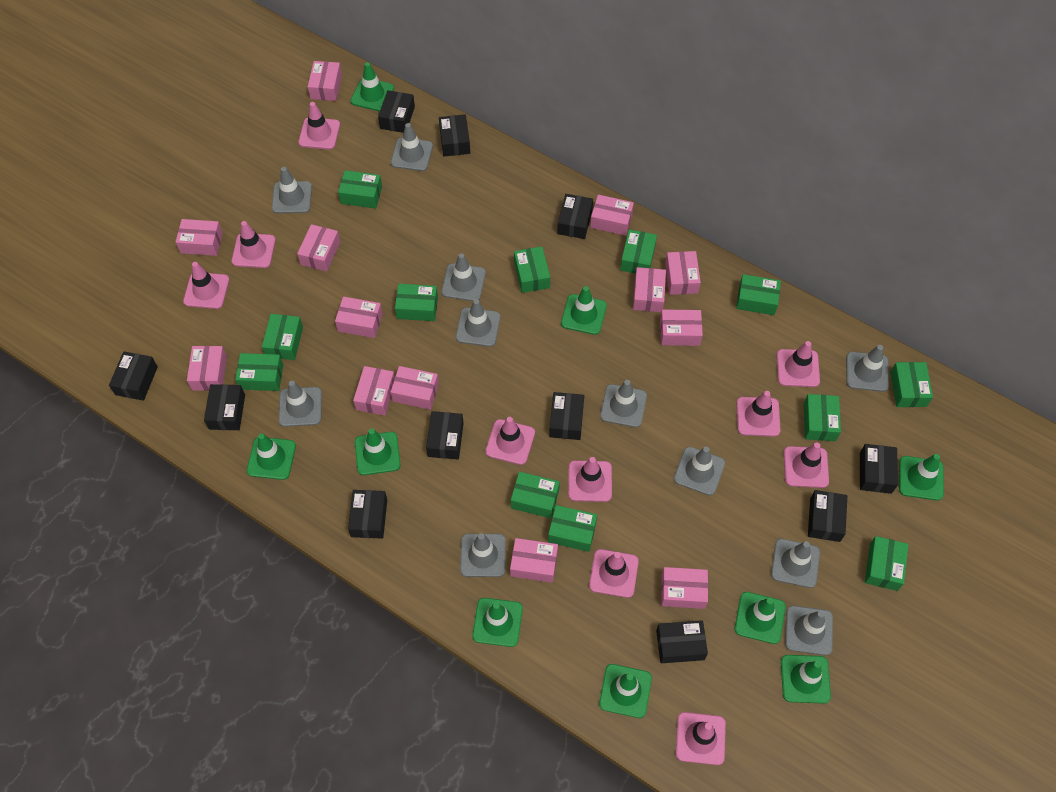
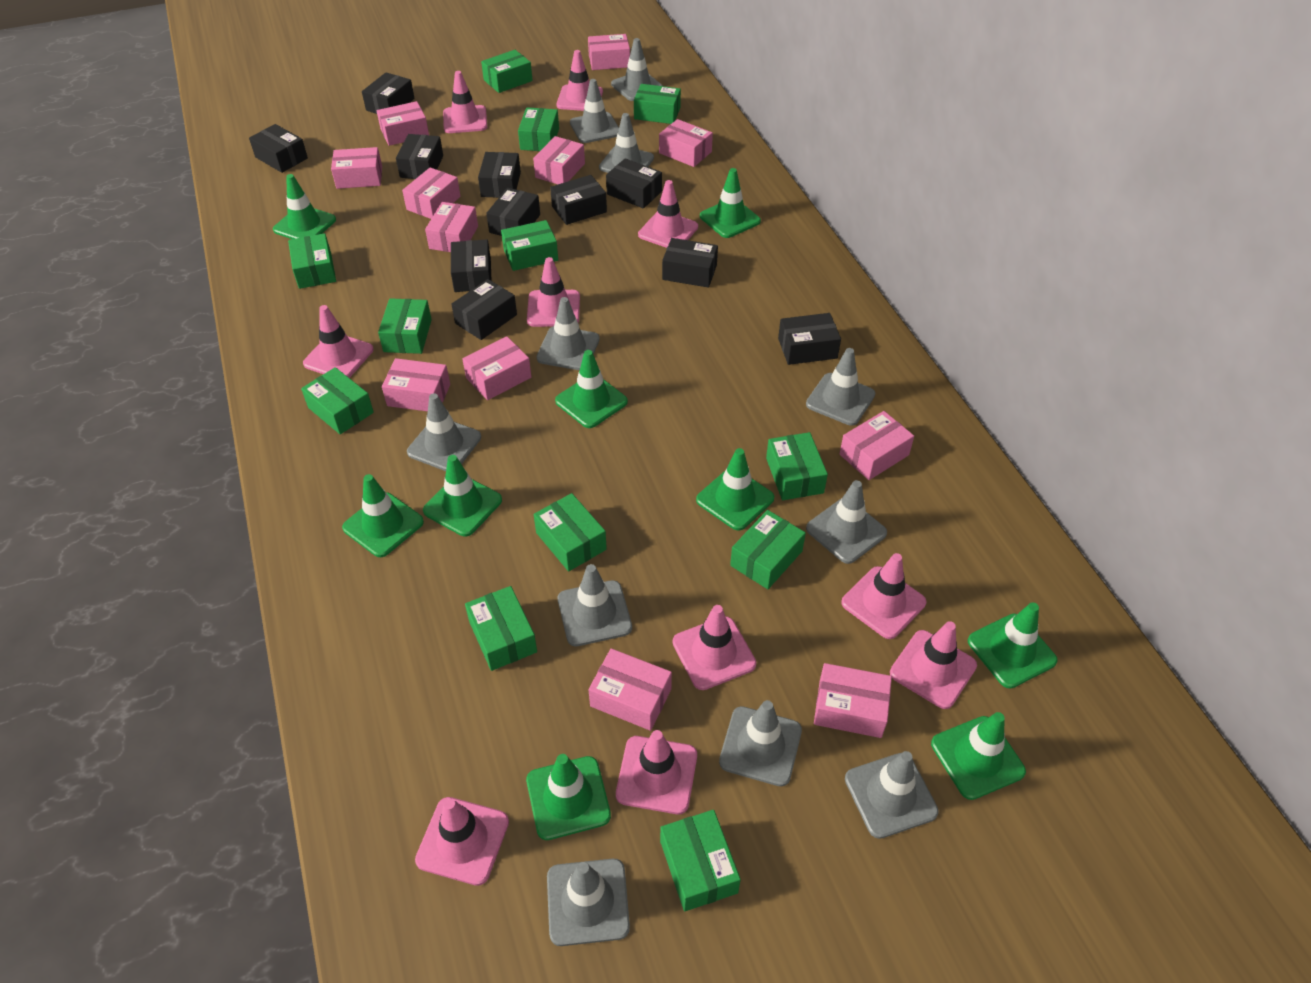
pink box: 13 -> 12

